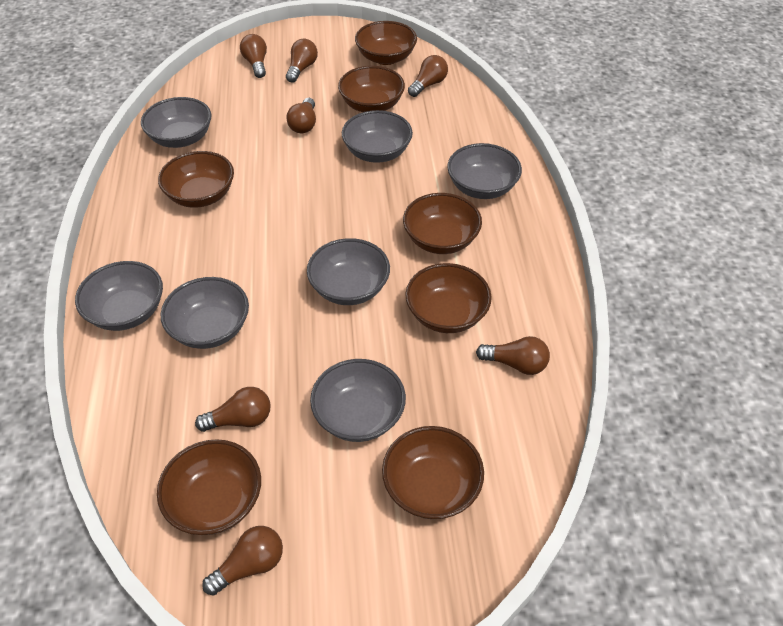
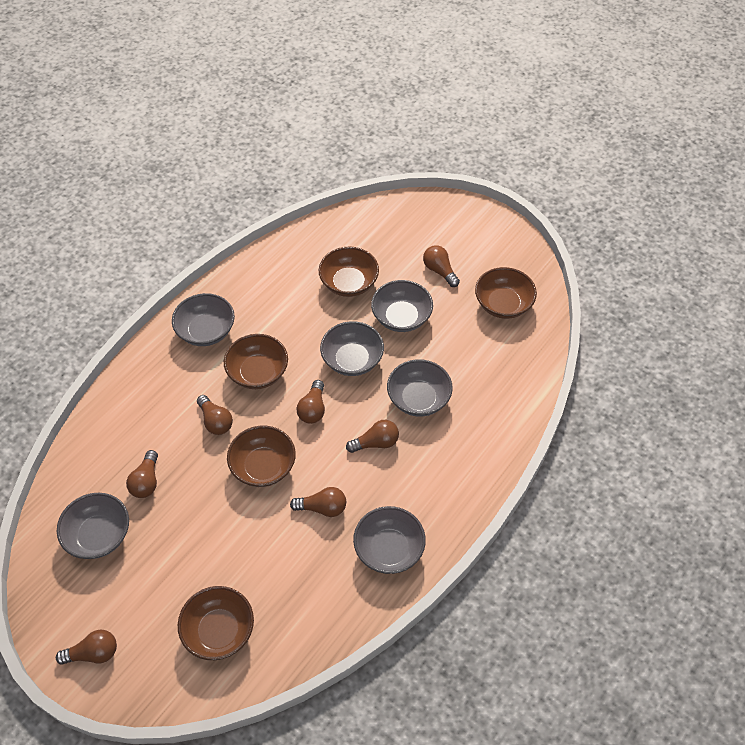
brown bowl: 7 -> 5
grey bowl: 7 -> 6

